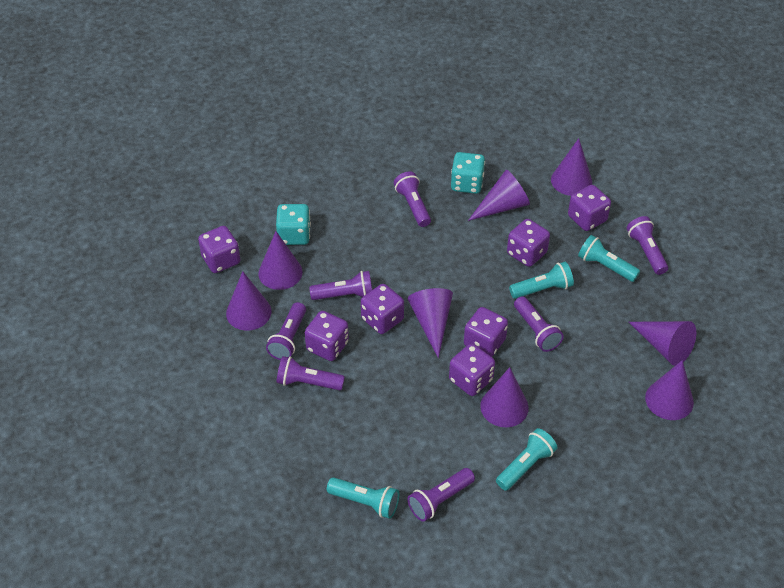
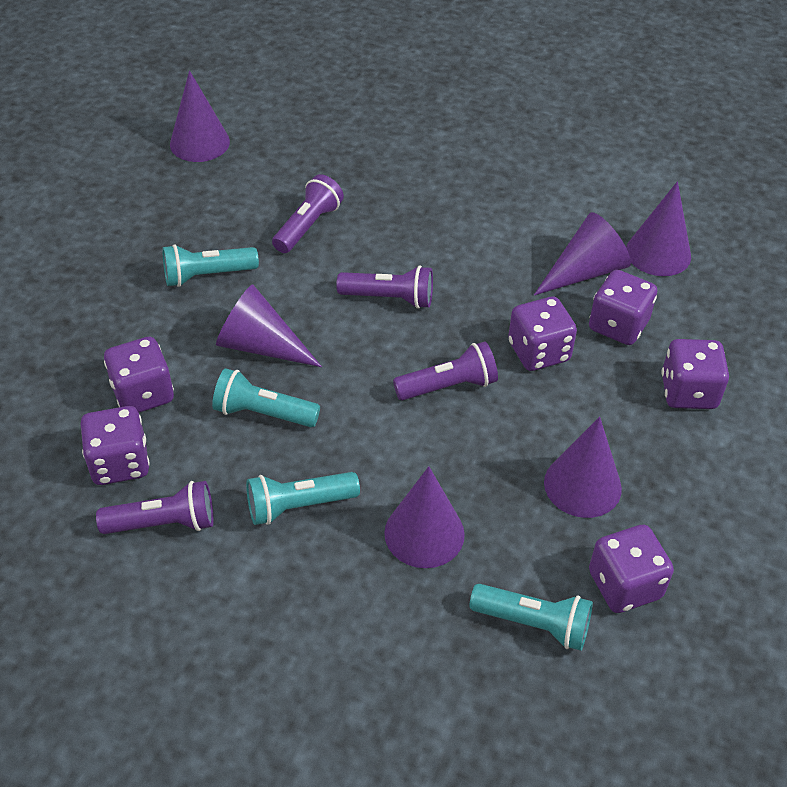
purple cone: 8 -> 6
purple dice: 7 -> 6
purple flashlight: 7 -> 4
turquoise dice: 2 -> 0

